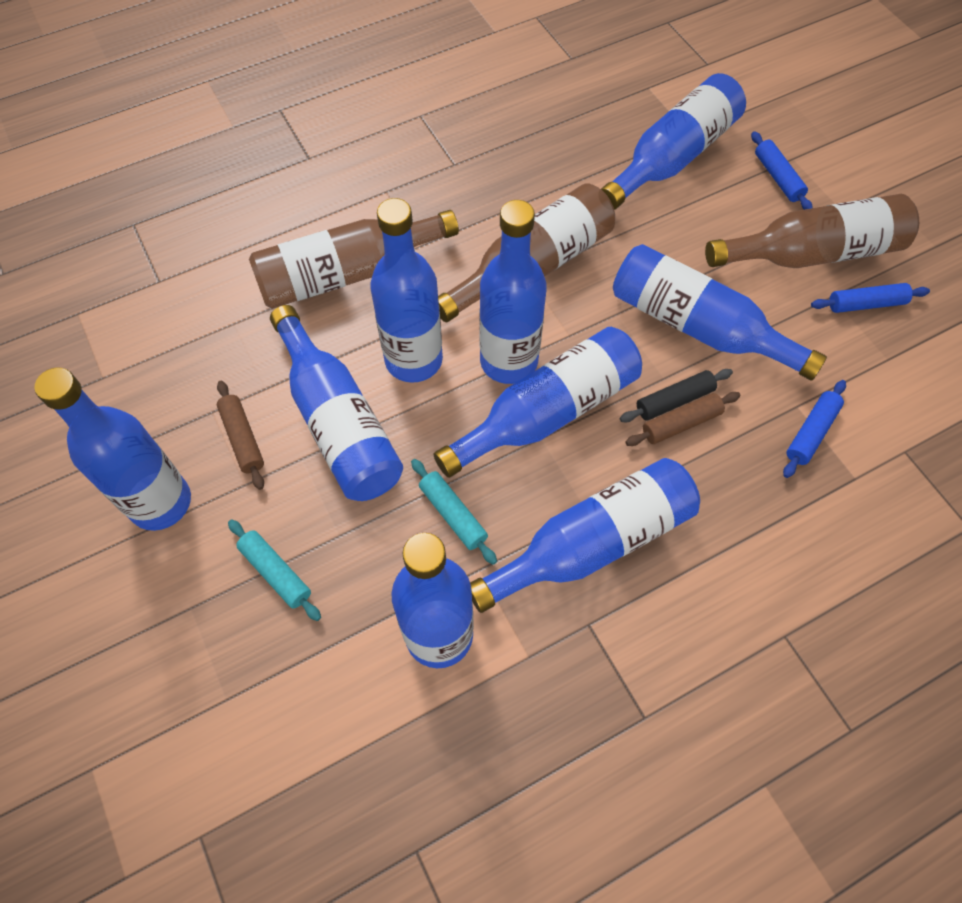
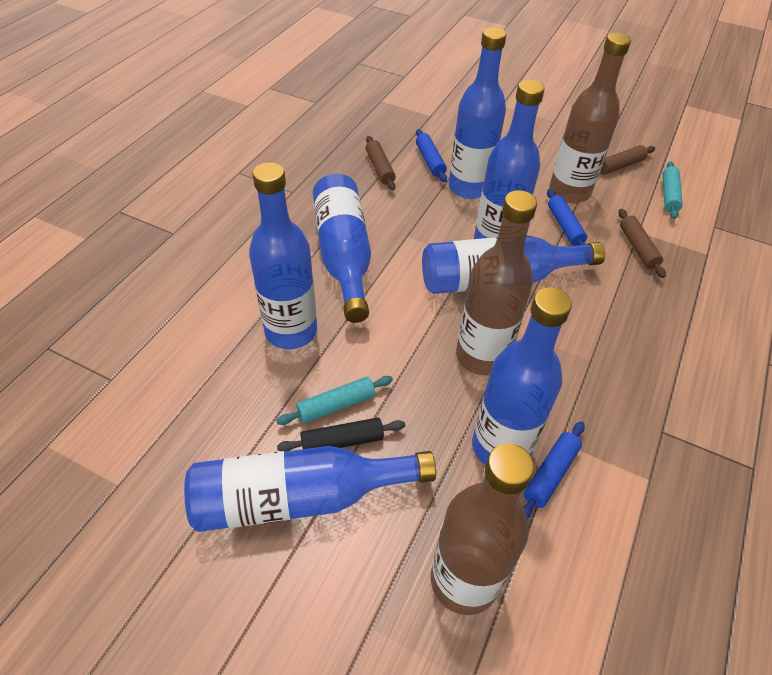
blue bottle: 9 -> 7
brown rolling pin: 2 -> 3

